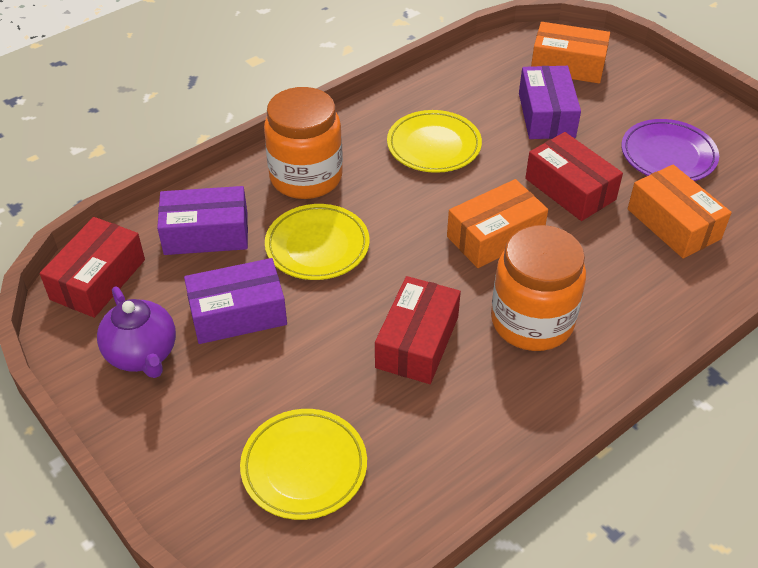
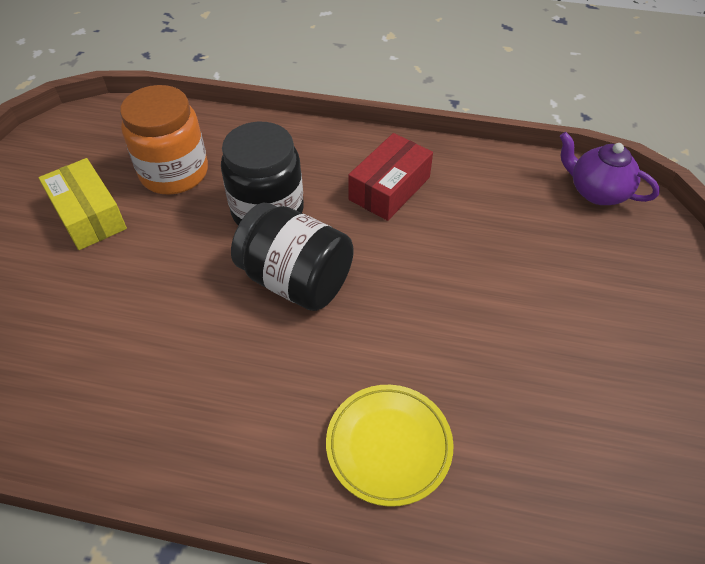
black jar: 0 -> 2
orange box: 3 -> 0
orange jar: 2 -> 1
purple box: 3 -> 0
purple plate: 1 -> 0
red box: 3 -> 1
yellow box: 0 -> 1
yellow plate: 3 -> 1

